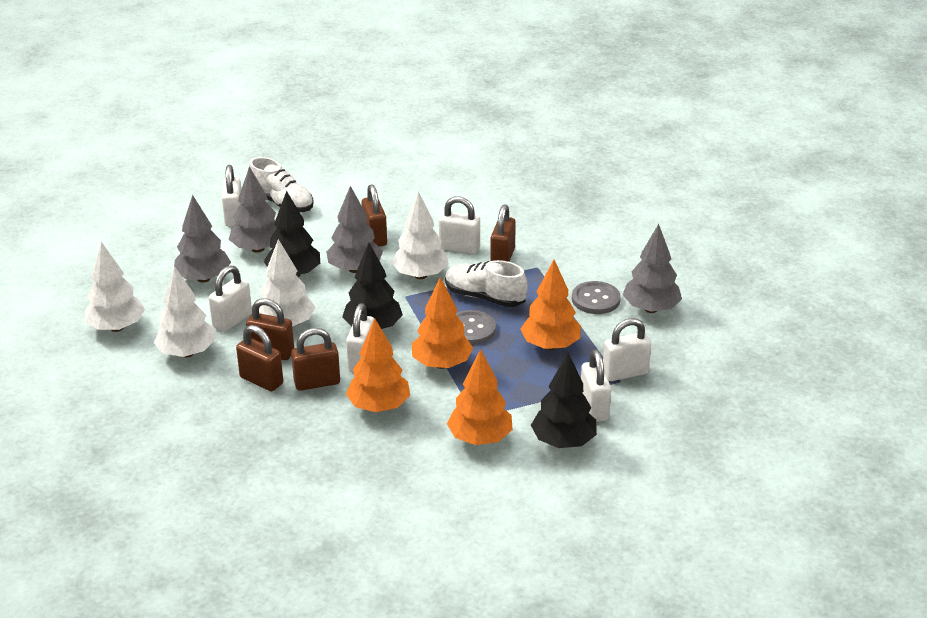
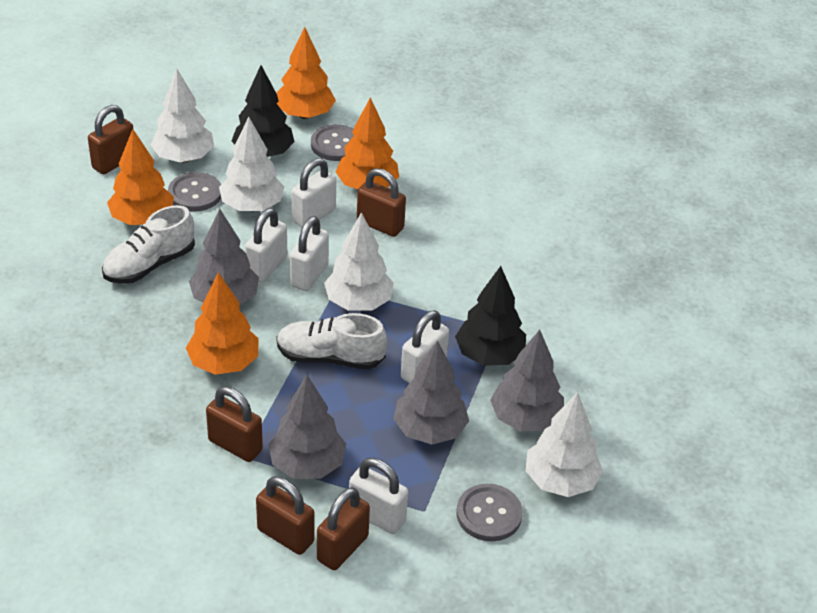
black tree: 3 -> 2
grey button: 2 -> 3
white padlock: 6 -> 5

